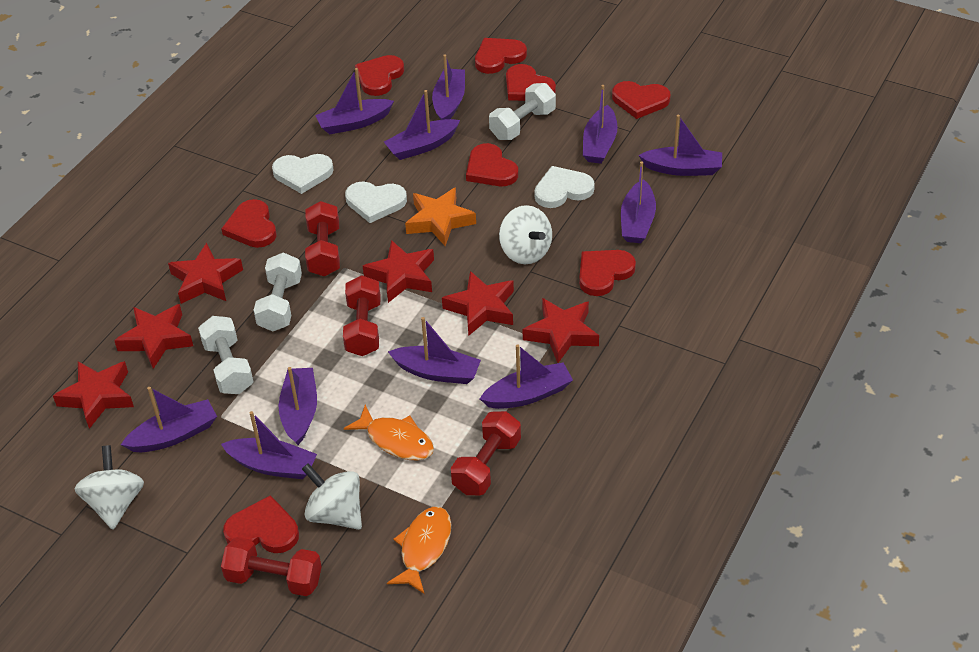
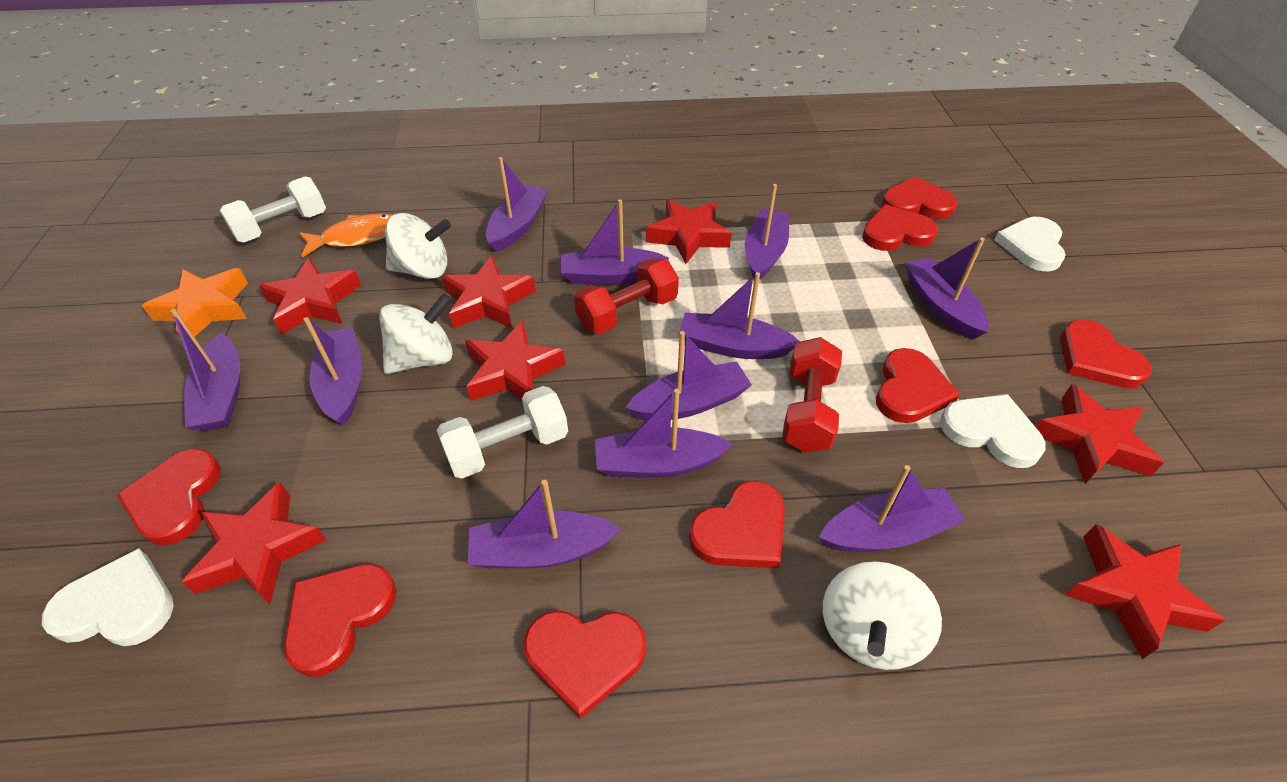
orange fish: 2 -> 1
red dumbbell: 4 -> 2
red star: 6 -> 7
white dumbbell: 3 -> 2

